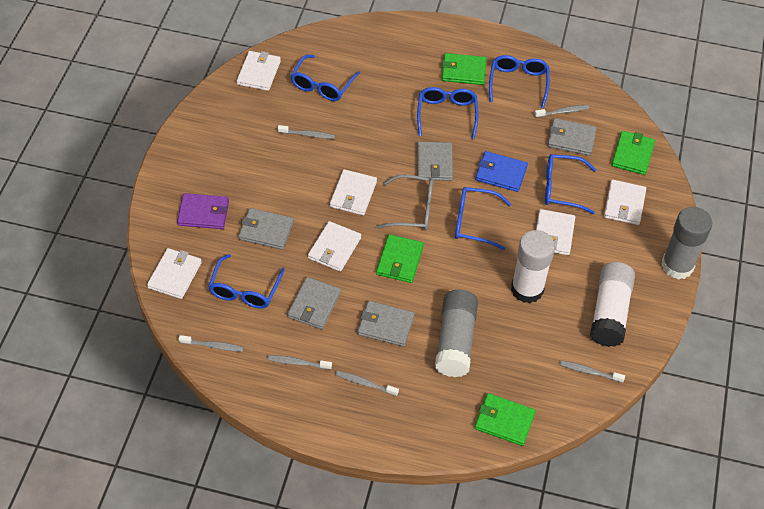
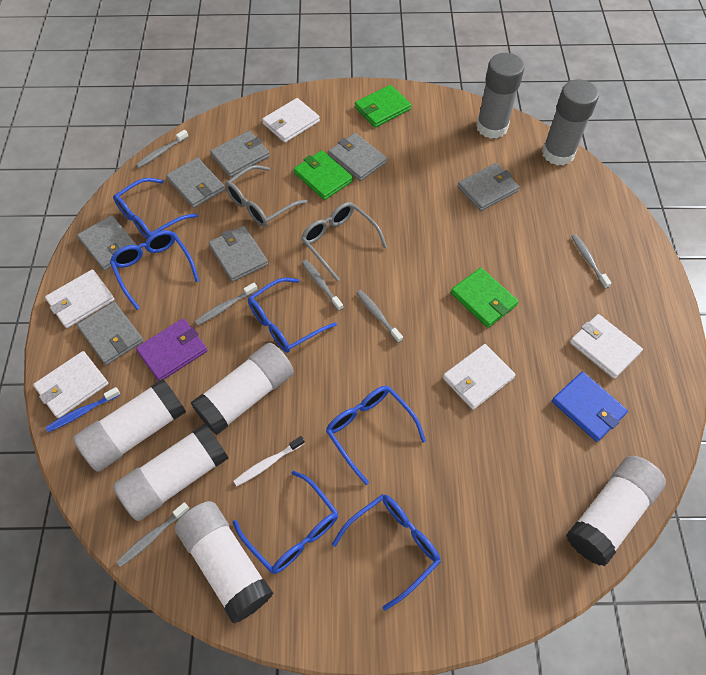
blue toothbrush: 0 -> 1
green wallet: 4 -> 3
grey glasses: 1 -> 2
grey wallet: 5 -> 7
white glue stick: 2 -> 5
white toothbrush: 0 -> 1
white wallet: 6 -> 5

